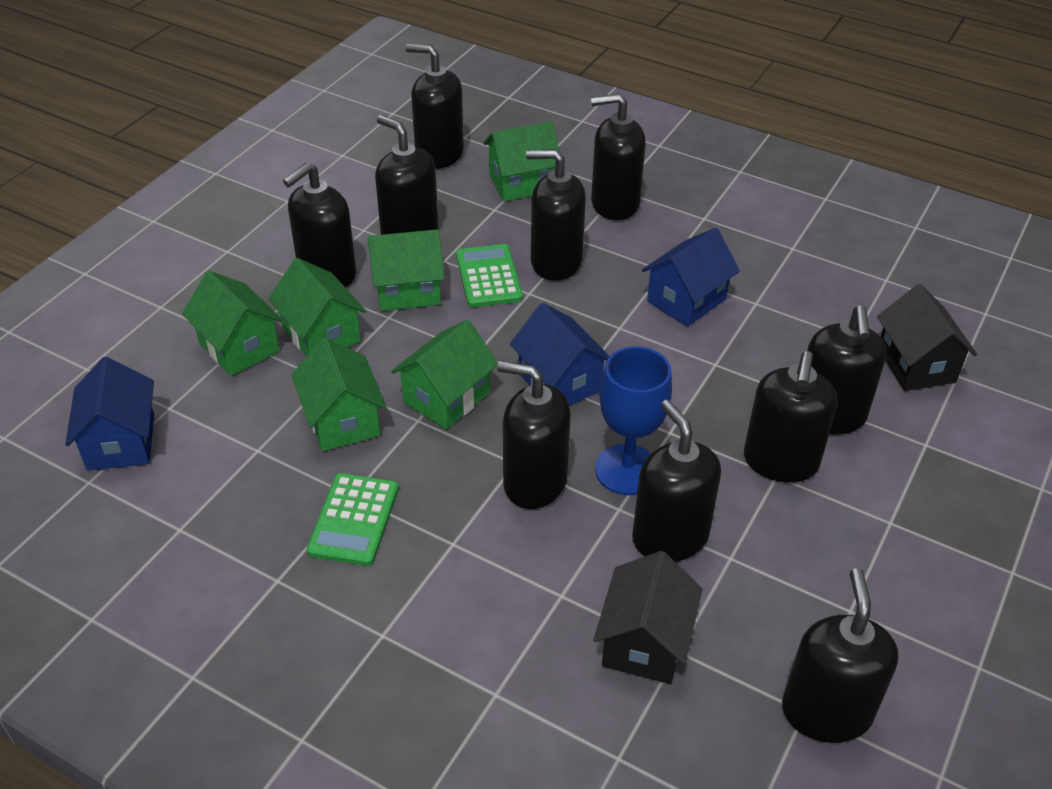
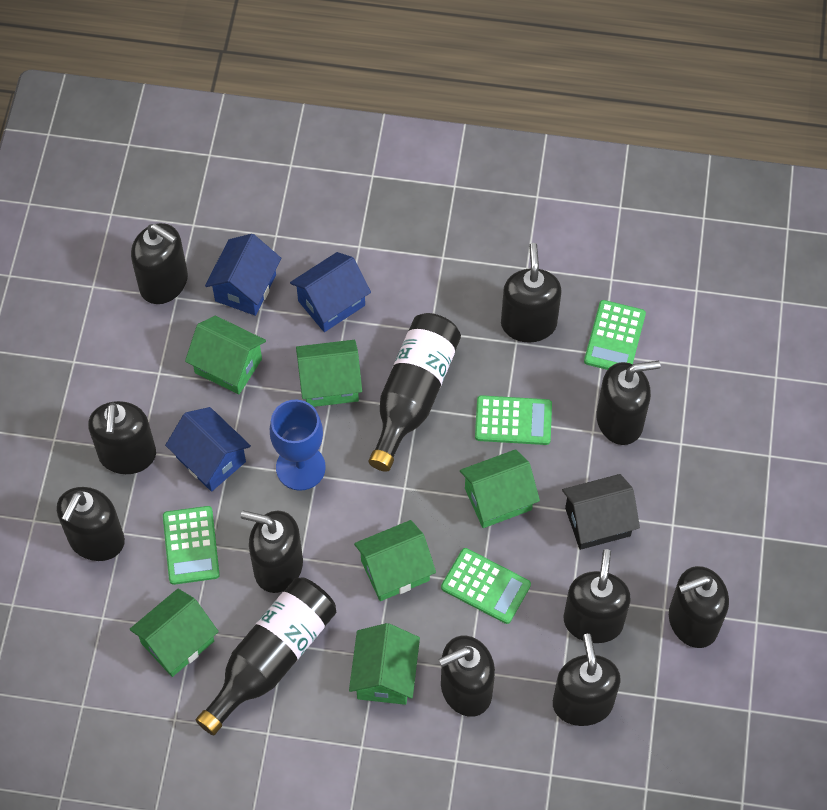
black bottle: 0 -> 2
black house: 2 -> 1
green calculator: 2 -> 4

